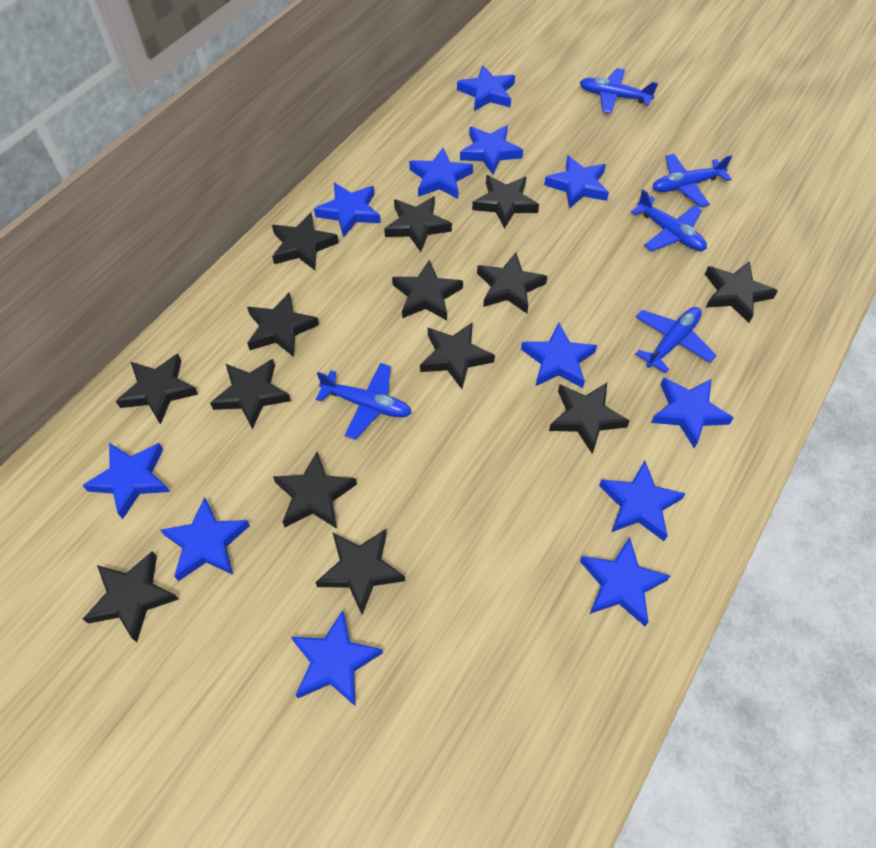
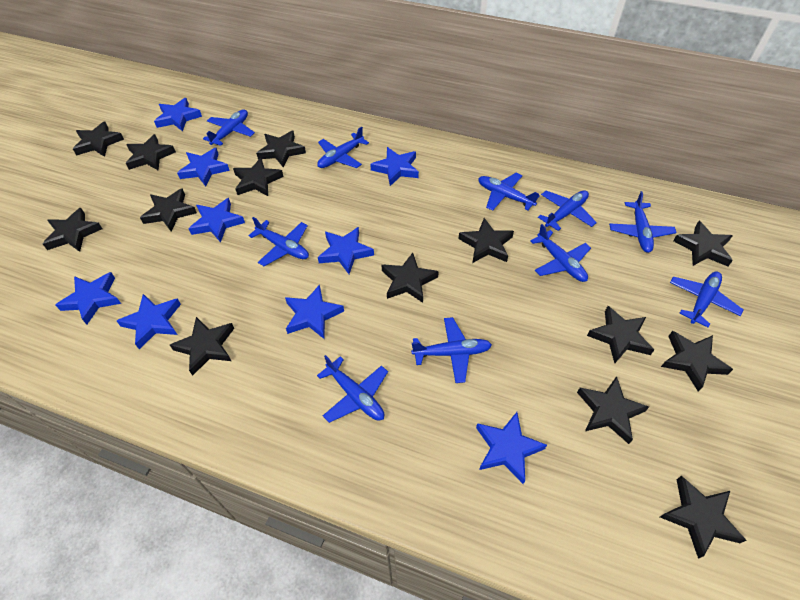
blue plane: 5 -> 10
blue star: 12 -> 9

